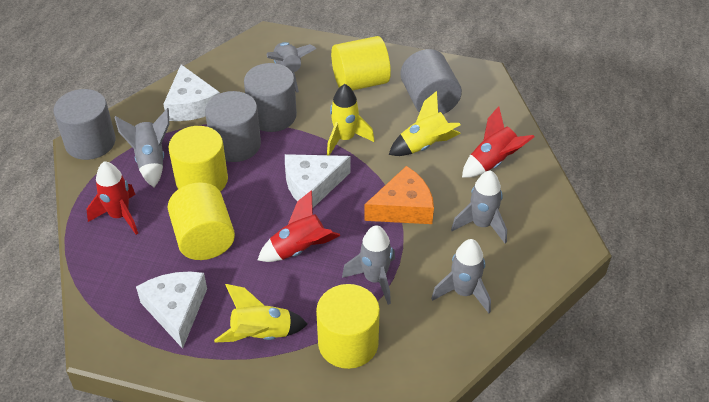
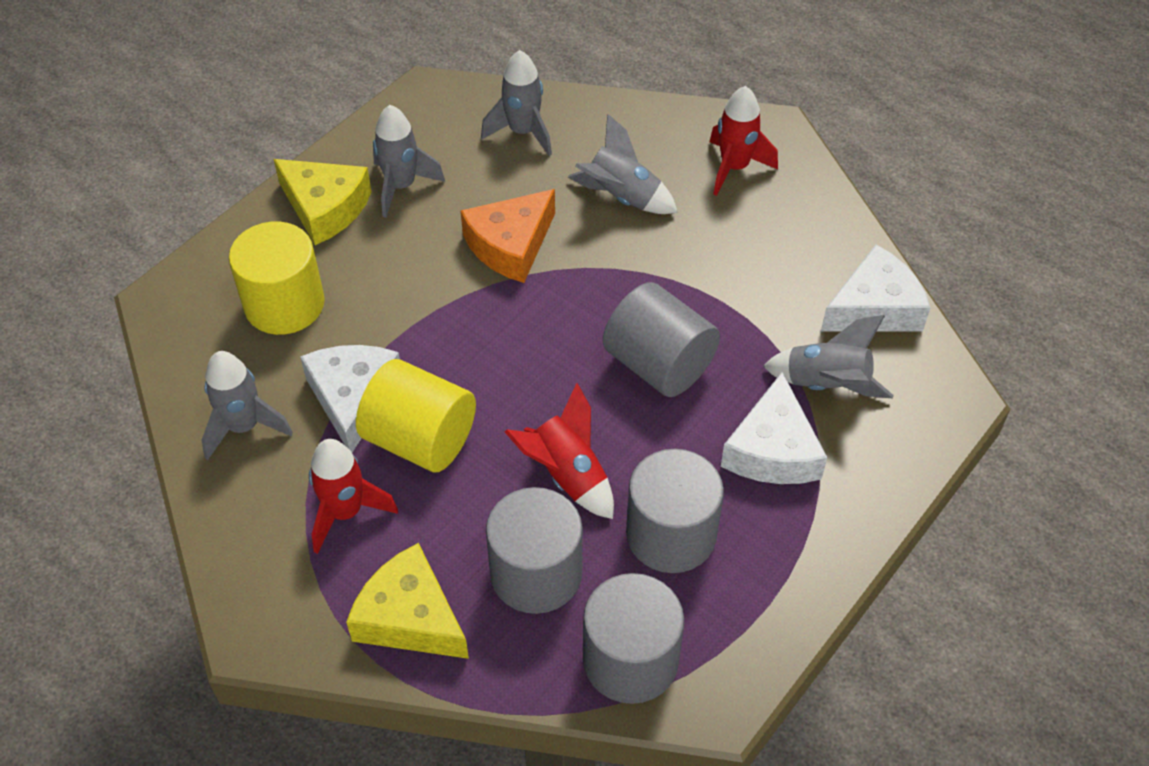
yellow cheese: 0 -> 2
yellow cylinder: 4 -> 2
yellow rocket: 3 -> 0

